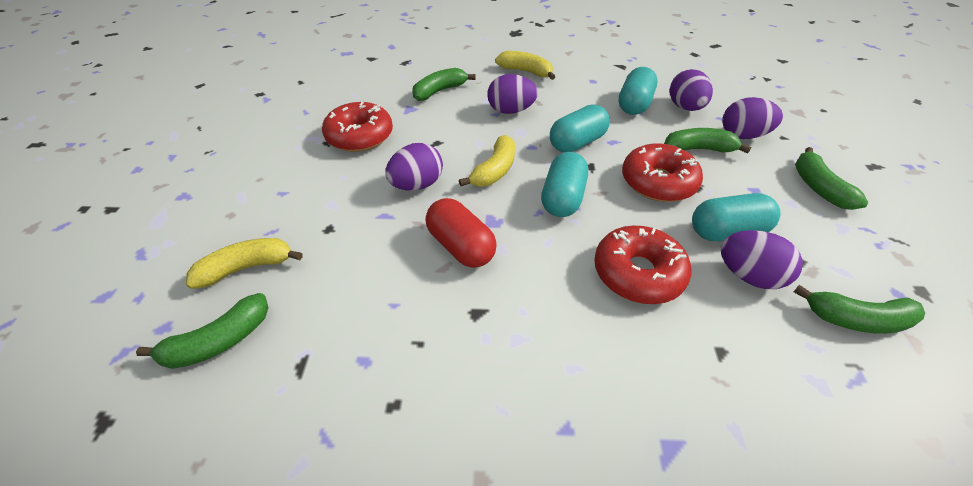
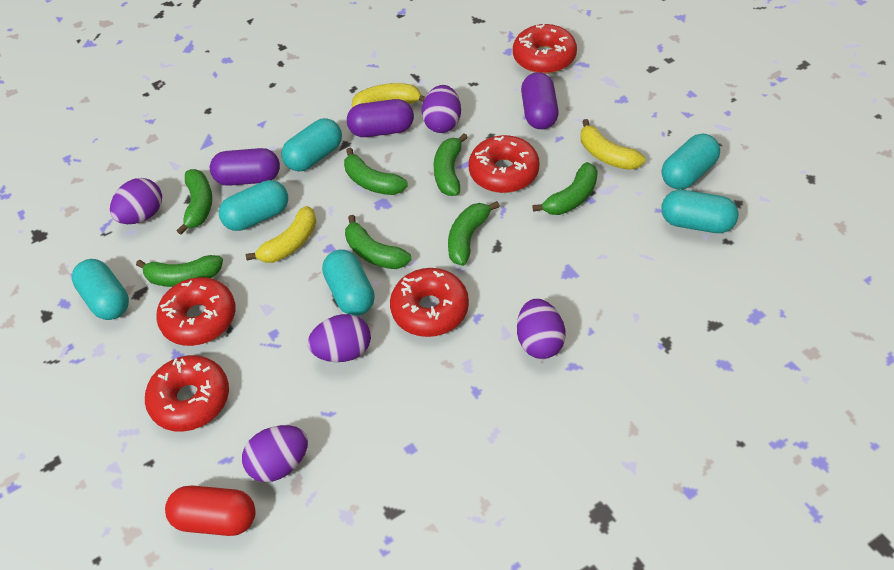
green banana: 5 -> 7
purple capsule: 0 -> 3
red donut: 3 -> 5
turquoise capsule: 4 -> 6

